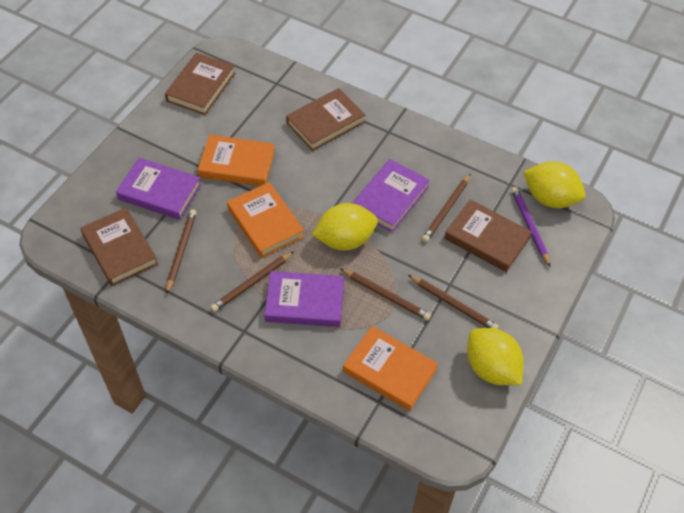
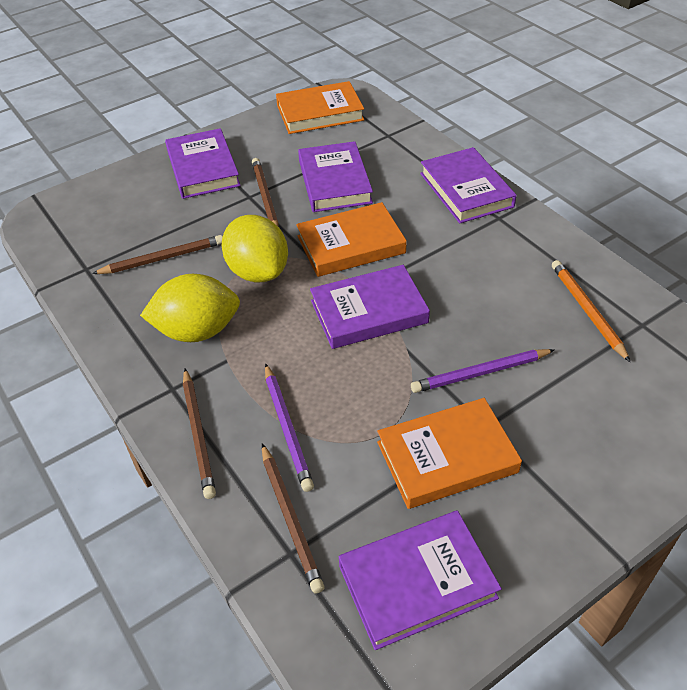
brown book: 4 -> 0
brown pencil: 5 -> 4
orange pencil: 0 -> 1
purple book: 3 -> 5
purple pencil: 1 -> 2
yellow lemon: 3 -> 2

